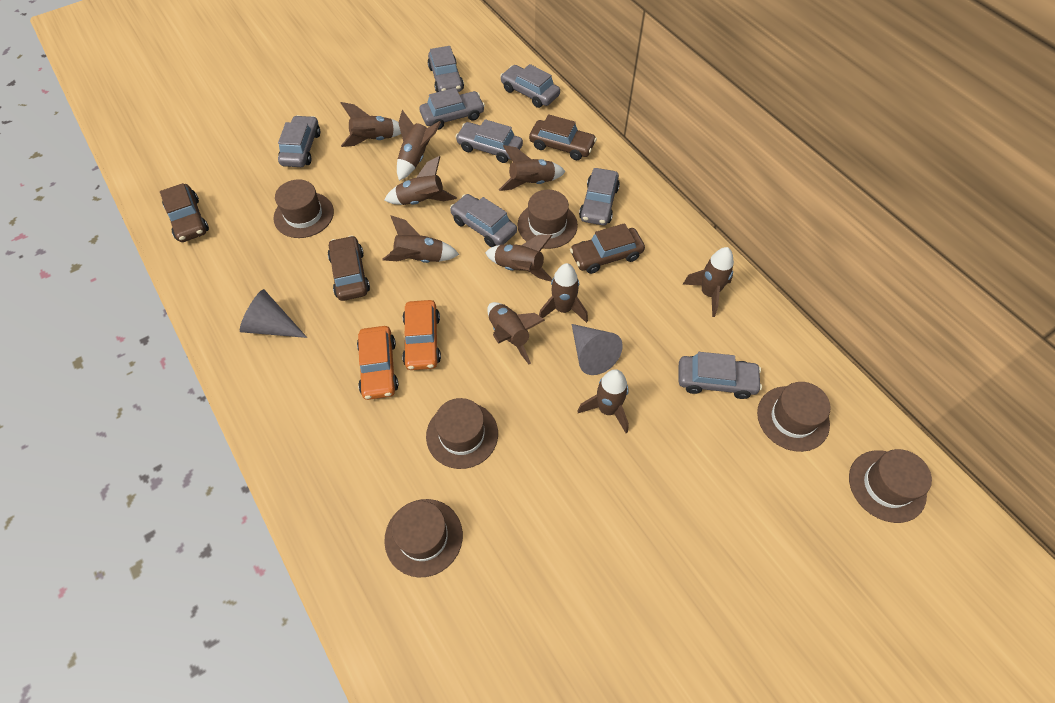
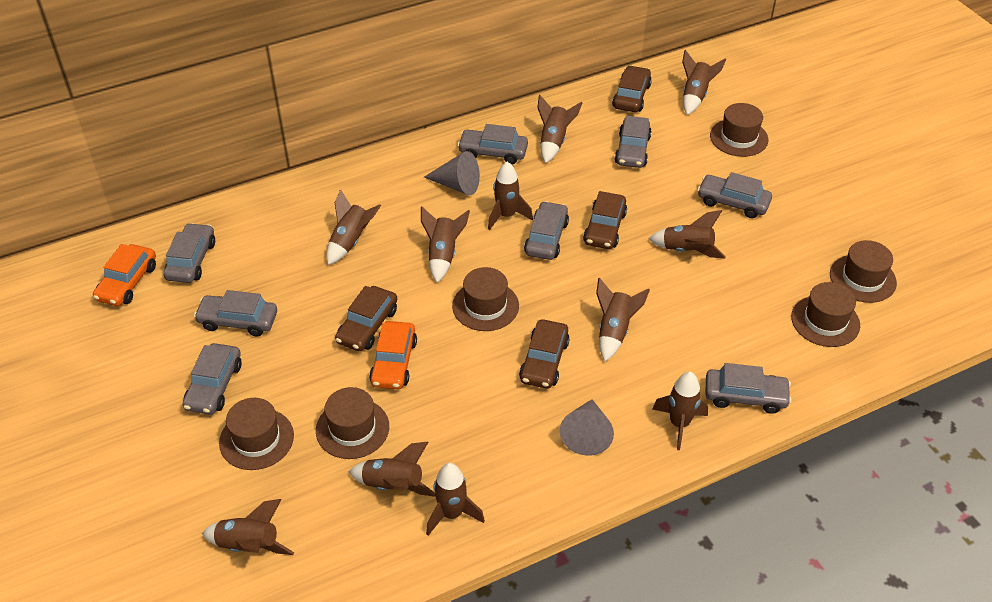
brown rocket: 10 -> 11

